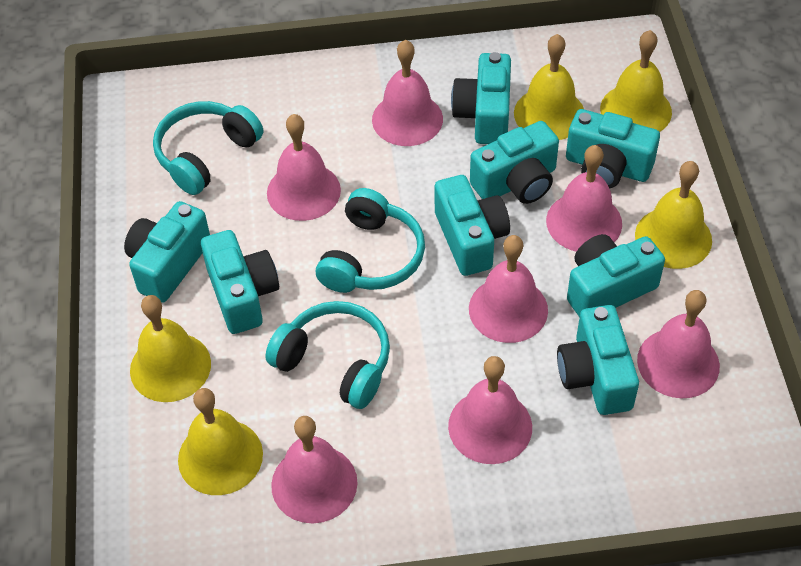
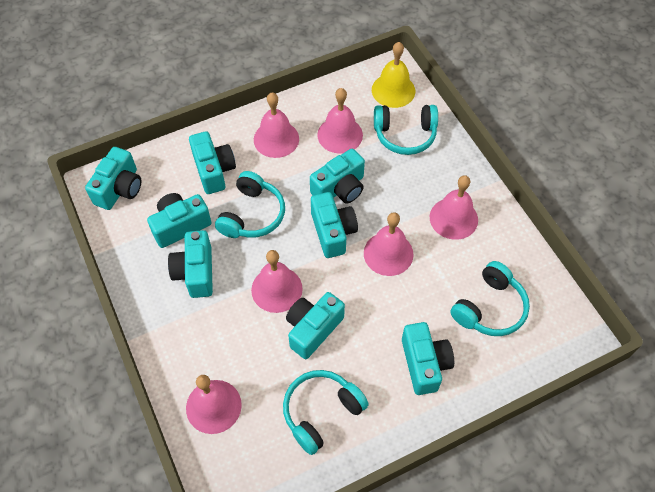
pink bell: 7 -> 6
turquoise headphones: 3 -> 4
yellow bell: 5 -> 1

